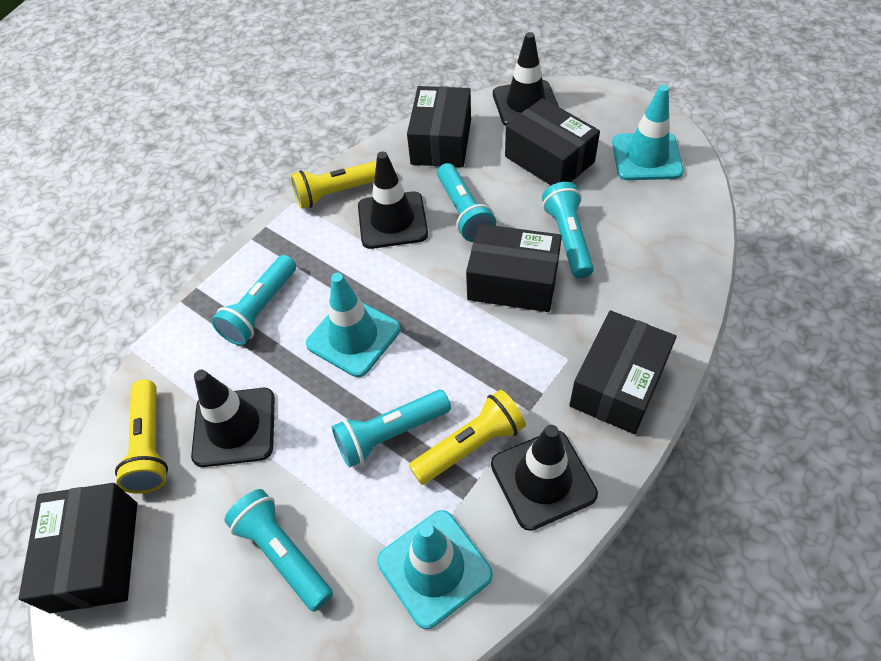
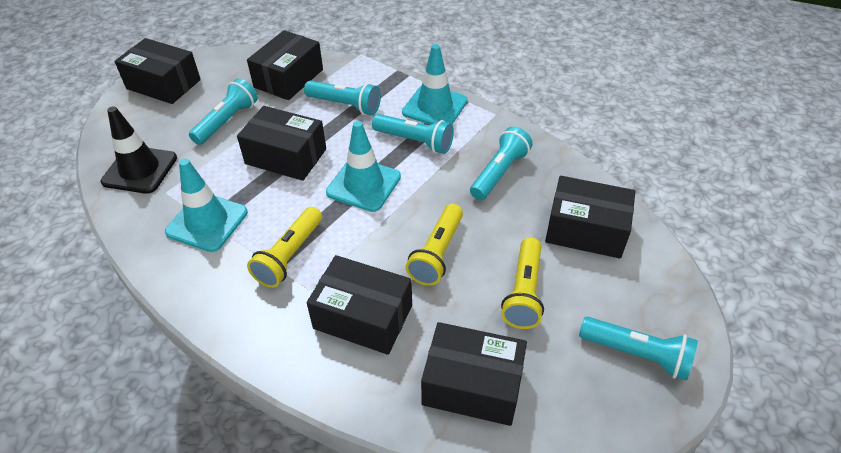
black box: 5 -> 6
black traffic cone: 4 -> 1

